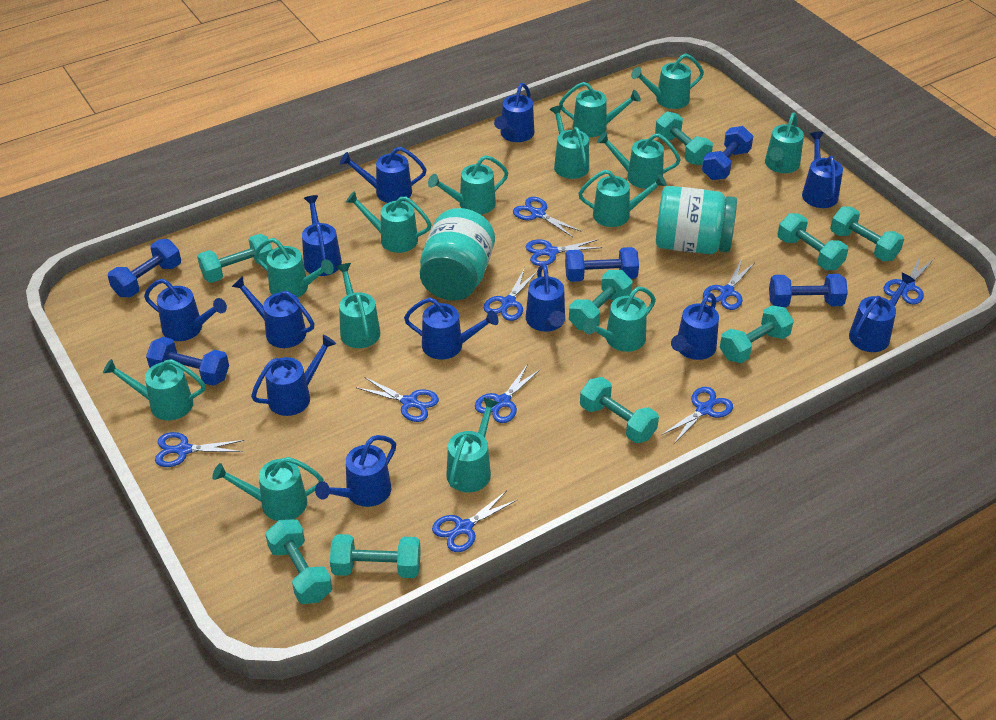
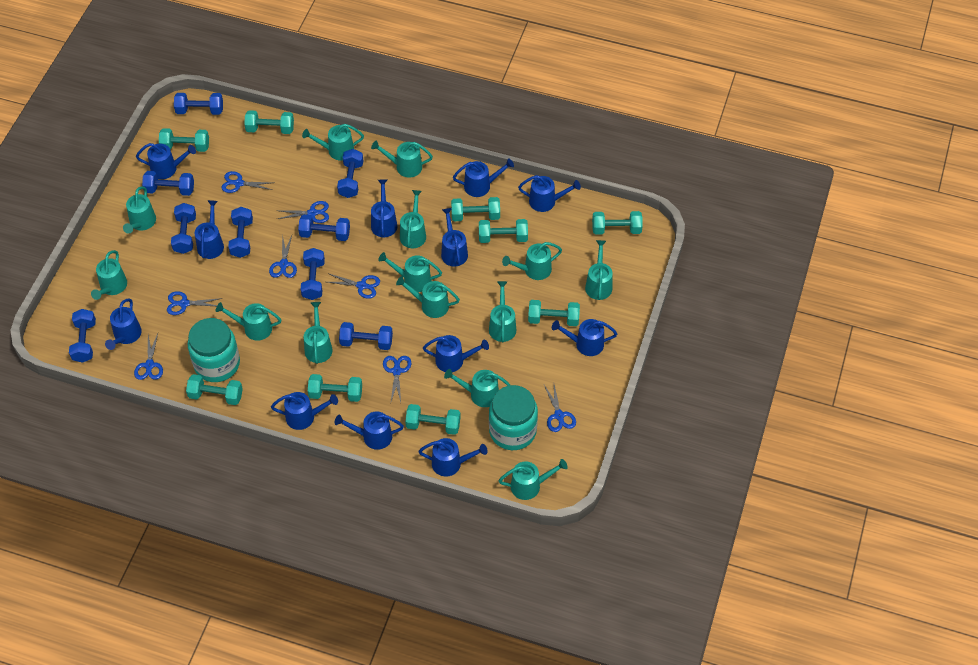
blue dumbbell: 5 -> 9
blue scissors: 10 -> 8

